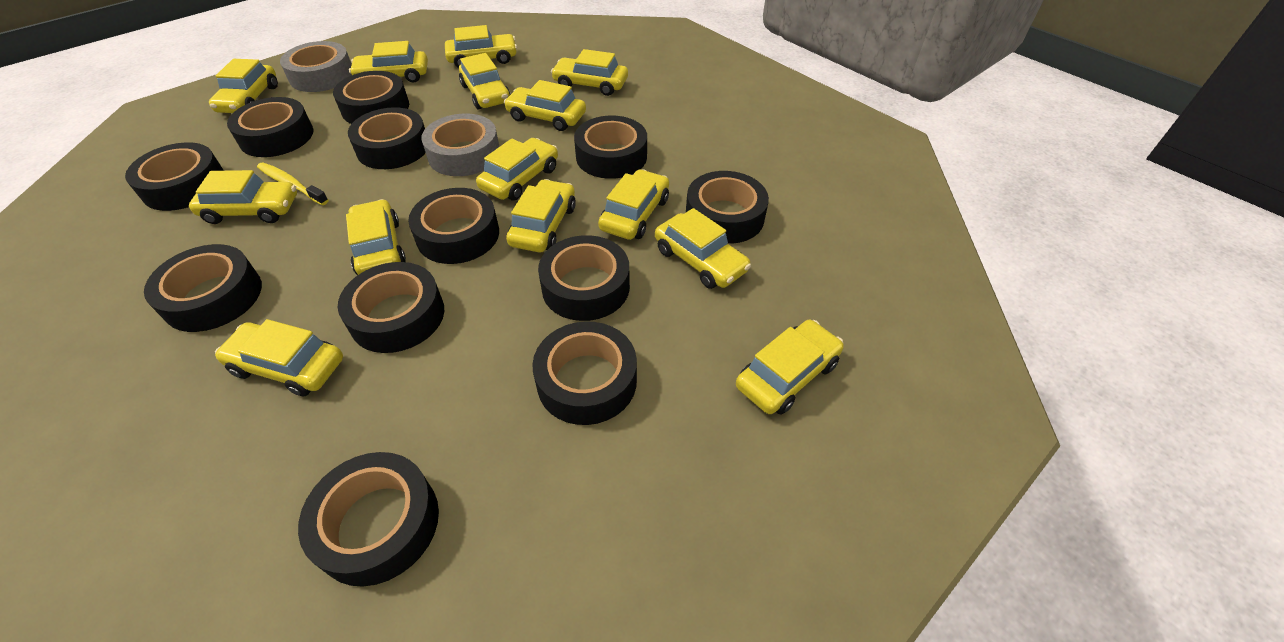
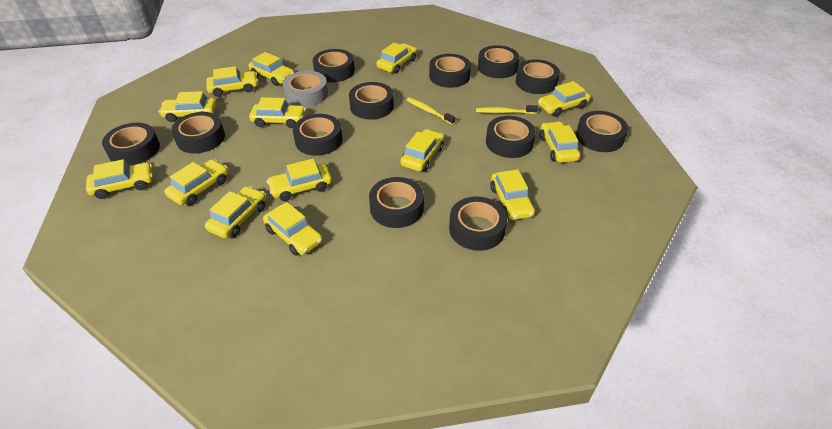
grey tape: 2 -> 1
yellow toothbrush: 1 -> 2

